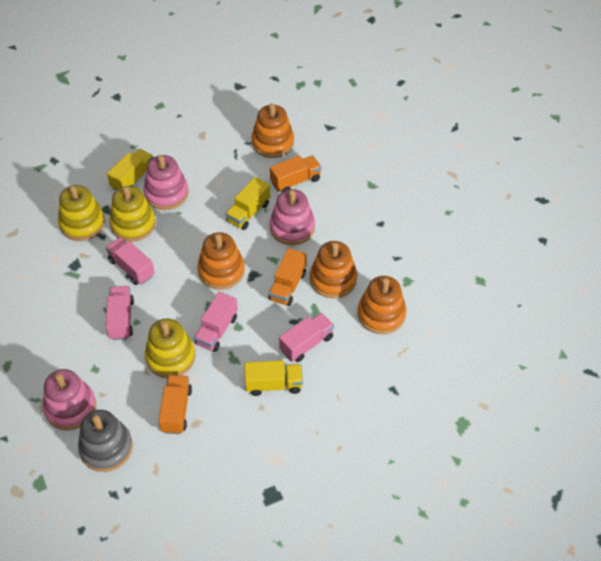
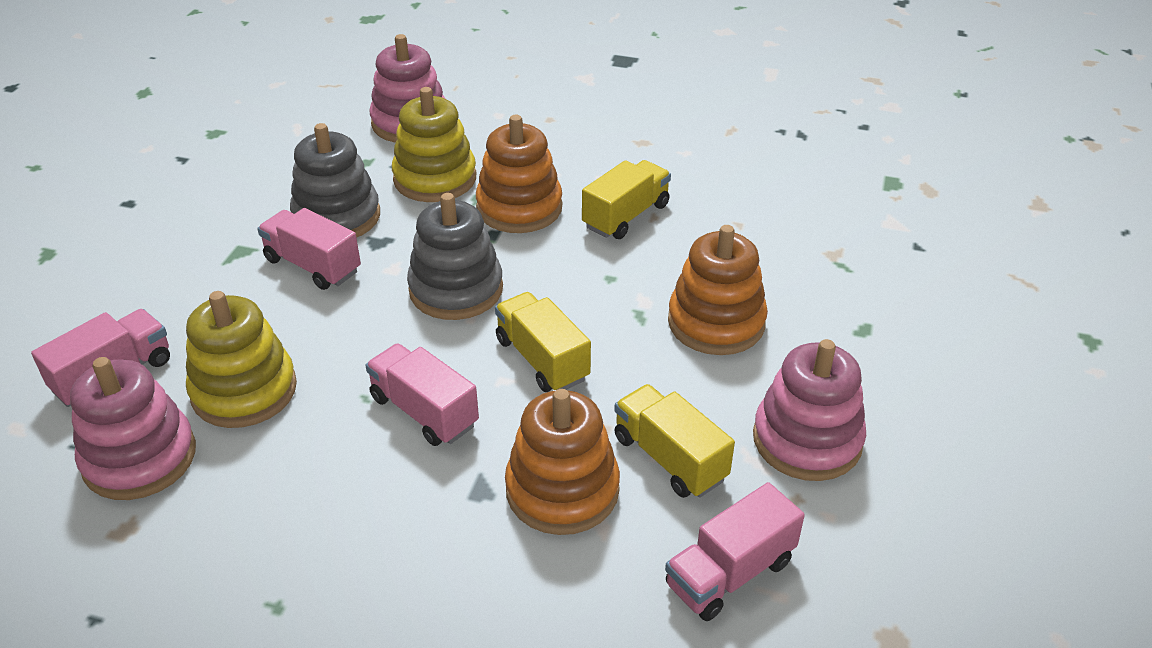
grey stacking toy: 1 -> 2
orange stacking toy: 4 -> 3
orange truck: 3 -> 0
yellow stacking toy: 3 -> 2

